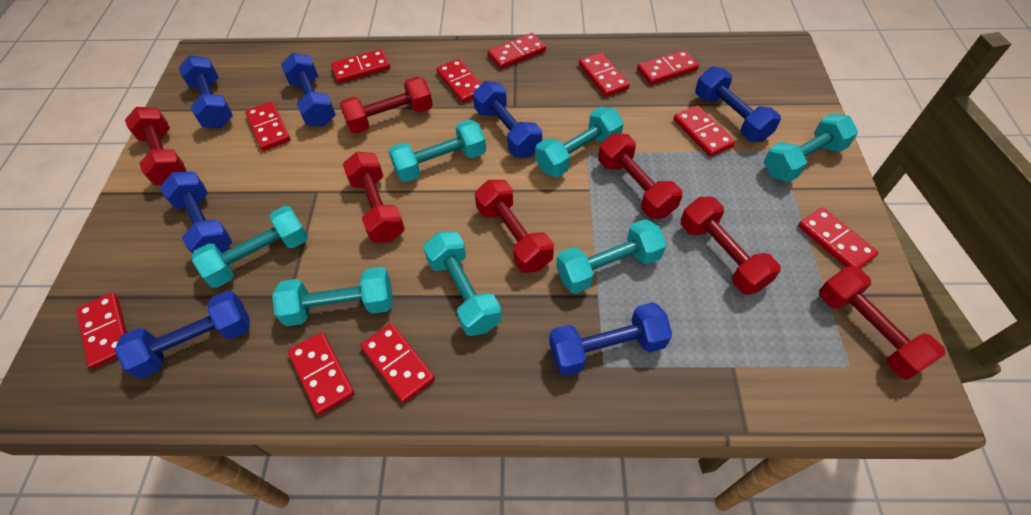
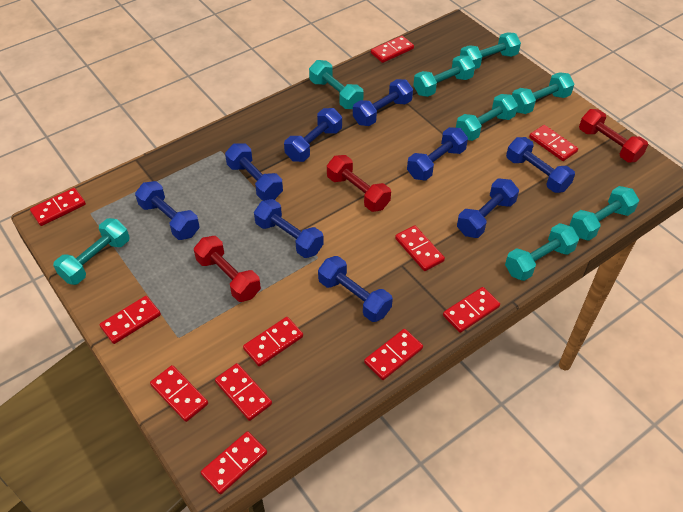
blue dumbbell: 7 -> 9
red dumbbell: 7 -> 3
turquoise dumbbell: 7 -> 8

